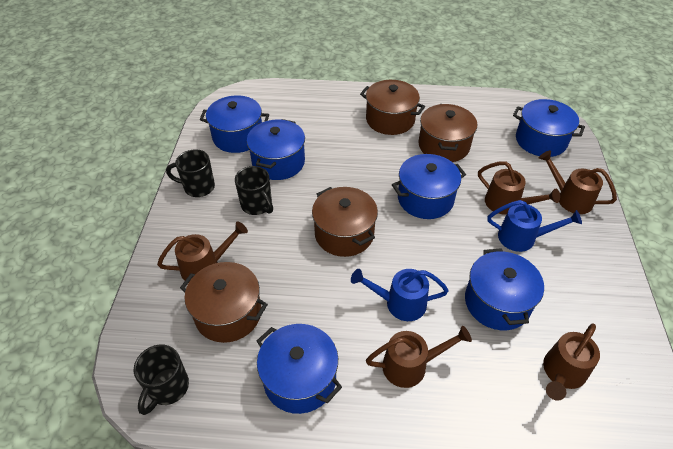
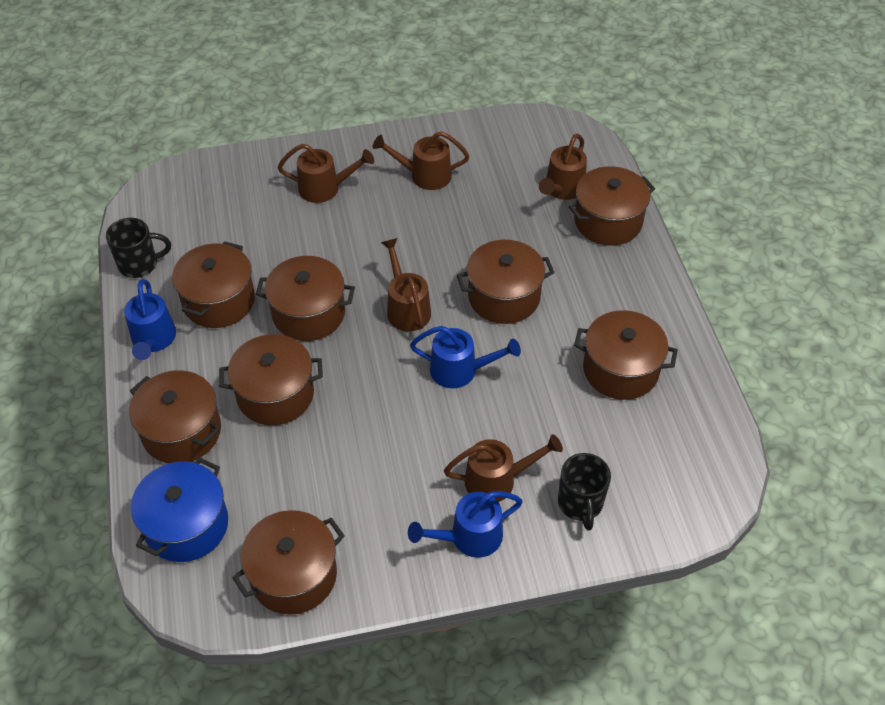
black mug: 3 -> 2
blue pot: 6 -> 1
blue watering can: 2 -> 3
brown pot: 4 -> 8

